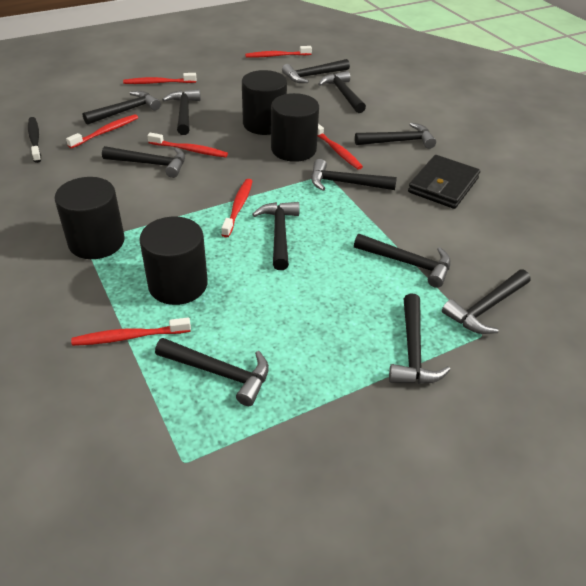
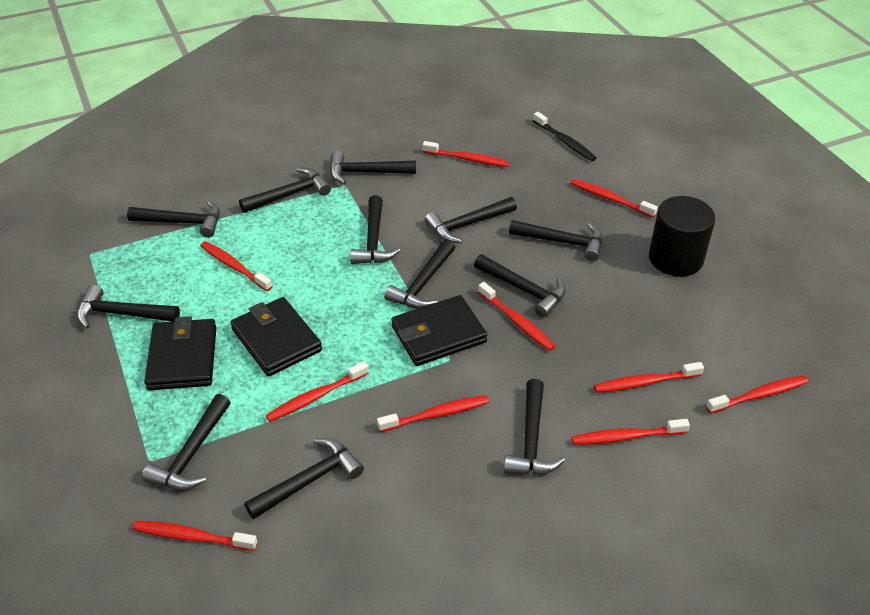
black cylinder: 4 -> 1
black wallet: 1 -> 3
red toothbrush: 7 -> 10

